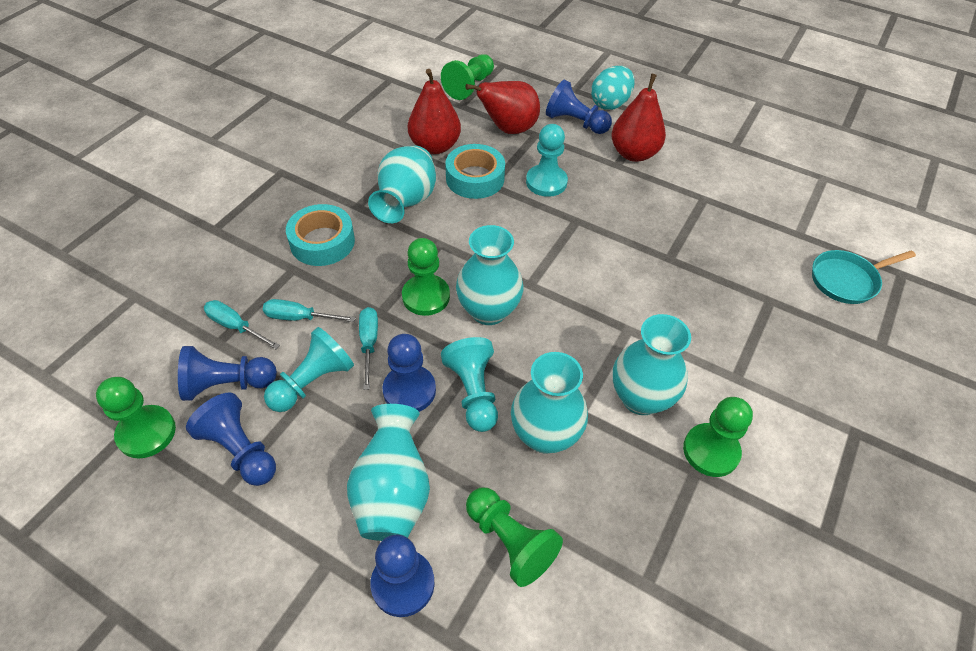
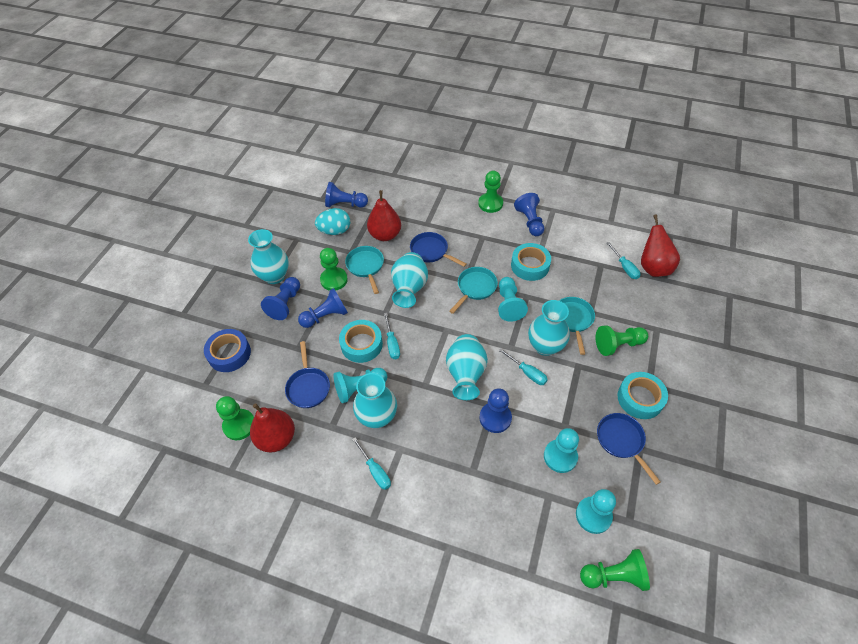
blue pan: 0 -> 3
blue tape: 0 -> 1
turquoise pan: 1 -> 3
turquoise pawn: 3 -> 4
turquoise screwdriver: 3 -> 4
turquoise tape: 2 -> 3

